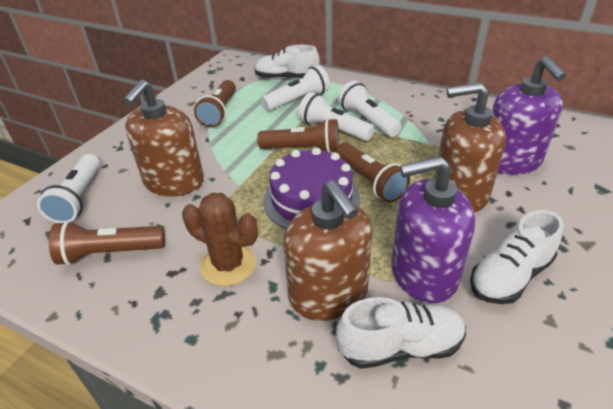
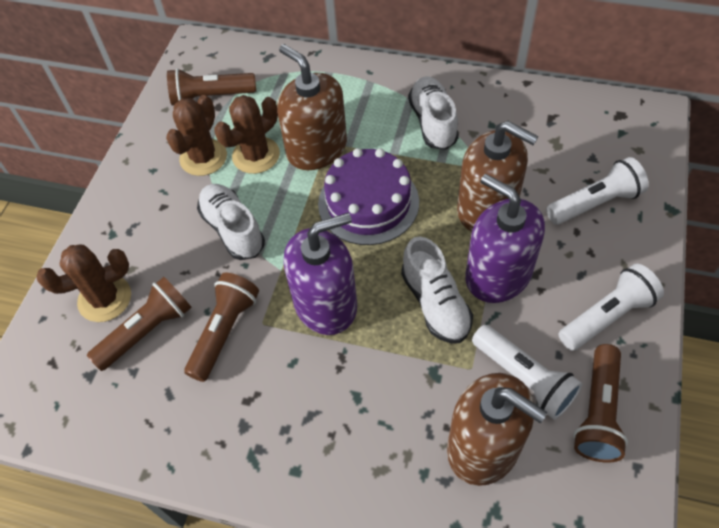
brown cactus: 1 -> 3
white flashlight: 4 -> 3

